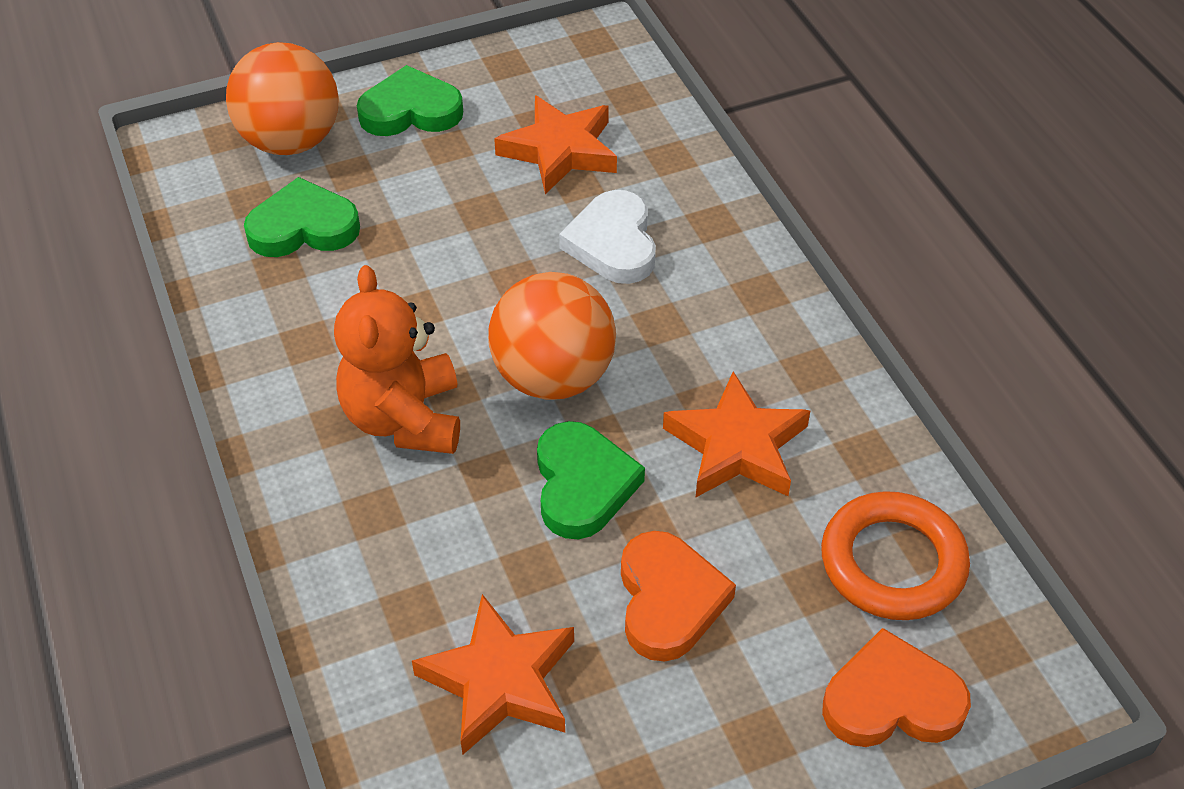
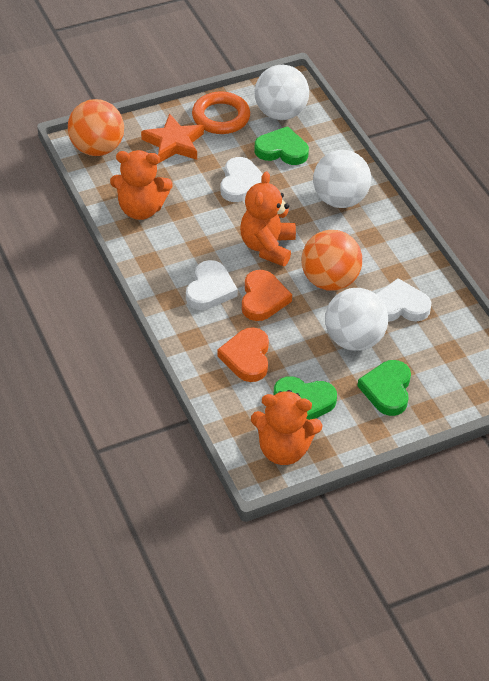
orange star: 3 -> 1
orange teddy bear: 1 -> 3
white ball: 0 -> 3
white heart: 1 -> 3

